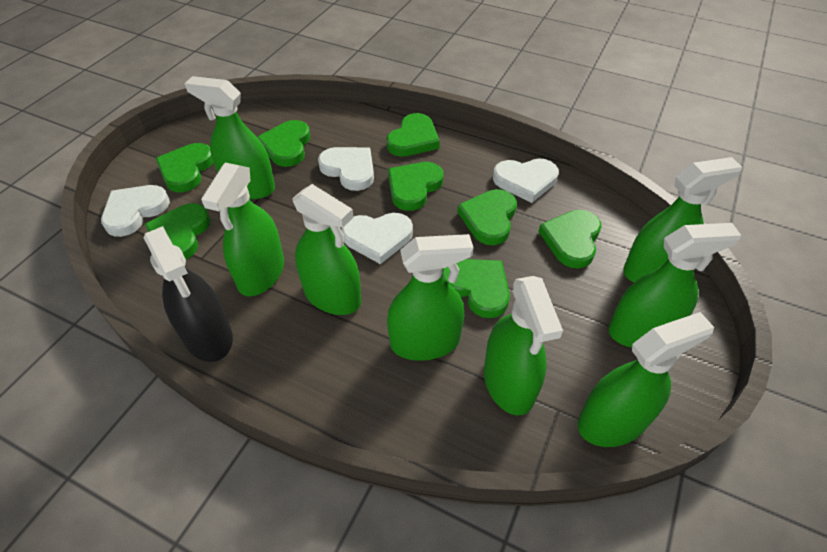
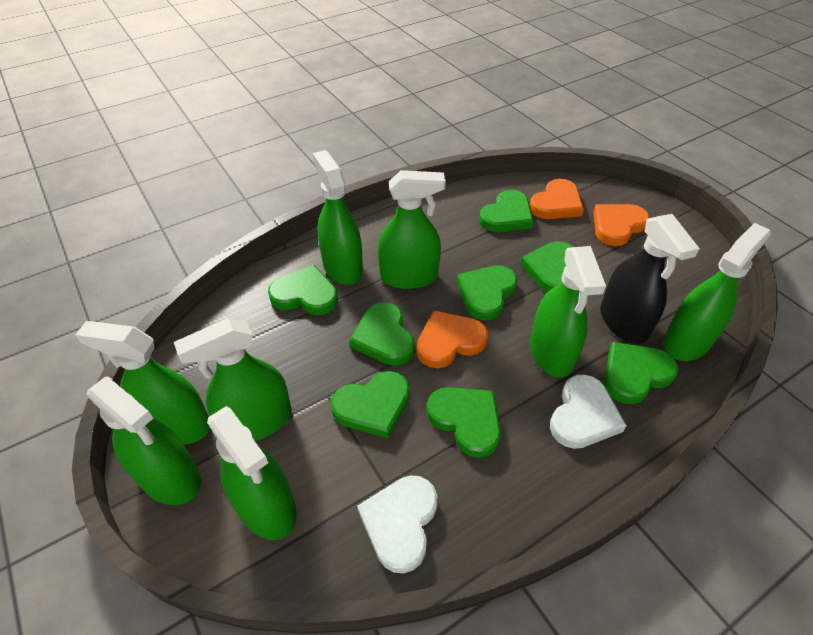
orange heart: 0 -> 3
white heart: 4 -> 2

